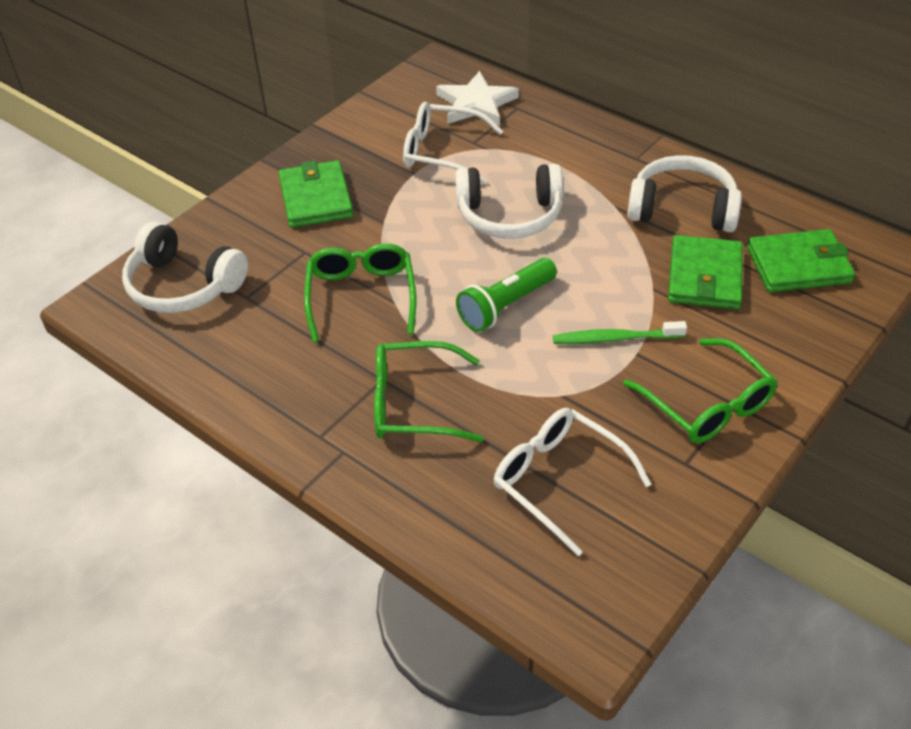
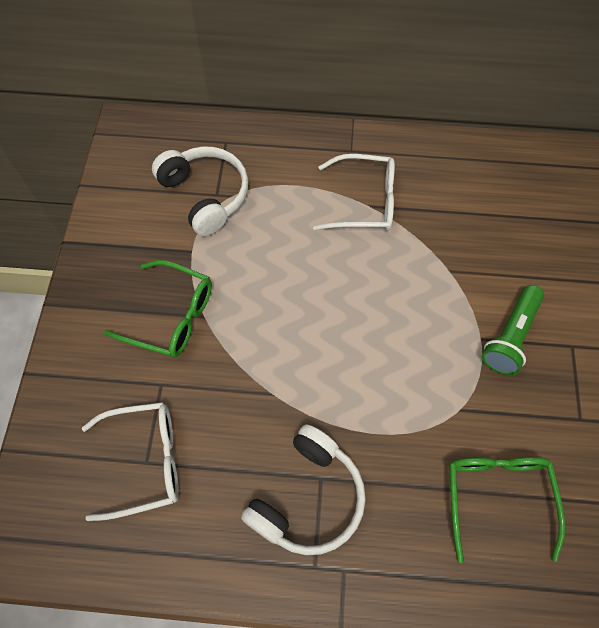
green glasses: 3 -> 2
green toothbrush: 1 -> 0
green wallet: 3 -> 0
white headphones: 3 -> 2
white star: 1 -> 0

